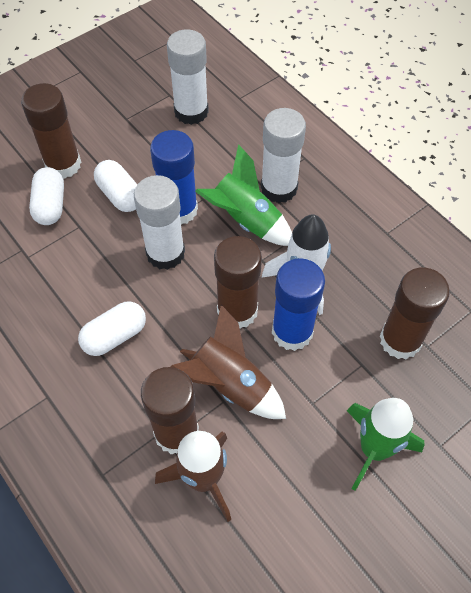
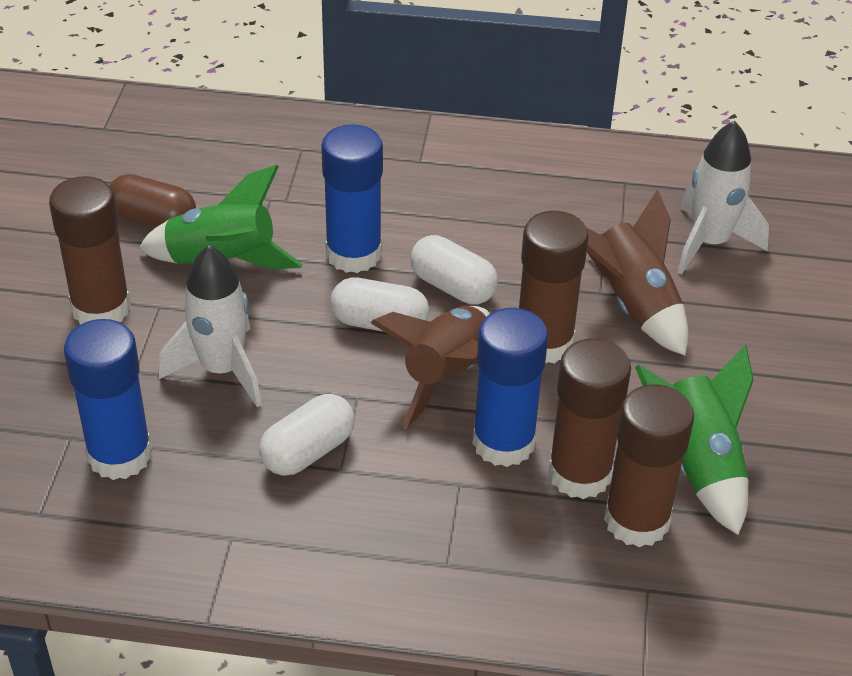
blue glue stick: 2 -> 3
brown capsule: 0 -> 1
white glue stick: 3 -> 0
white rocket: 1 -> 2

